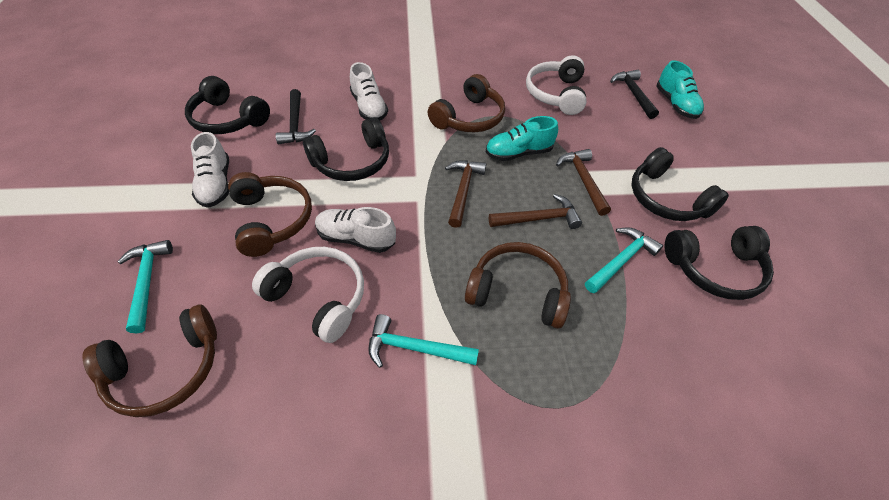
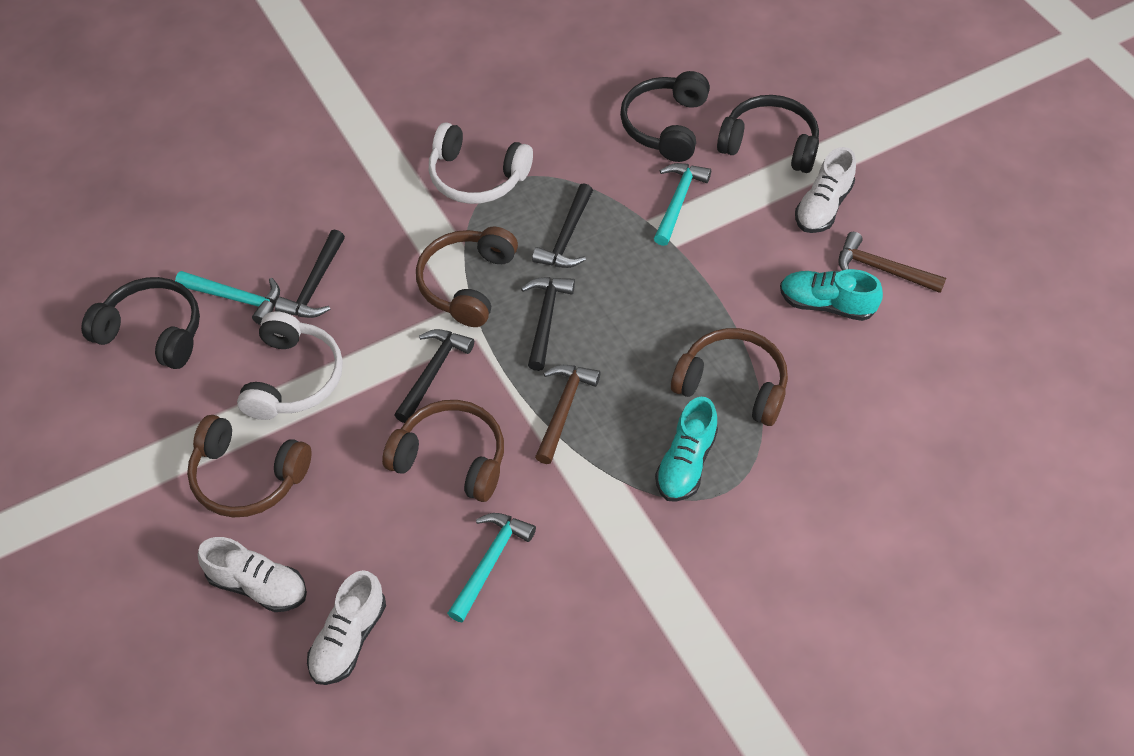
black hammer: 2 -> 4
black headphones: 4 -> 3
brown hammer: 3 -> 2

